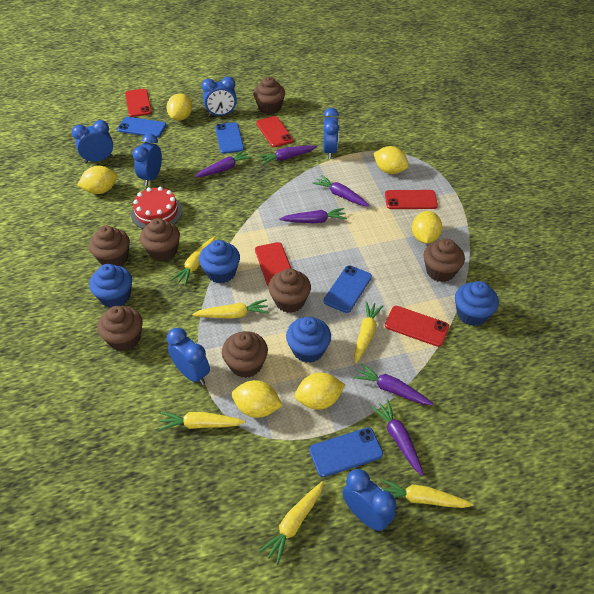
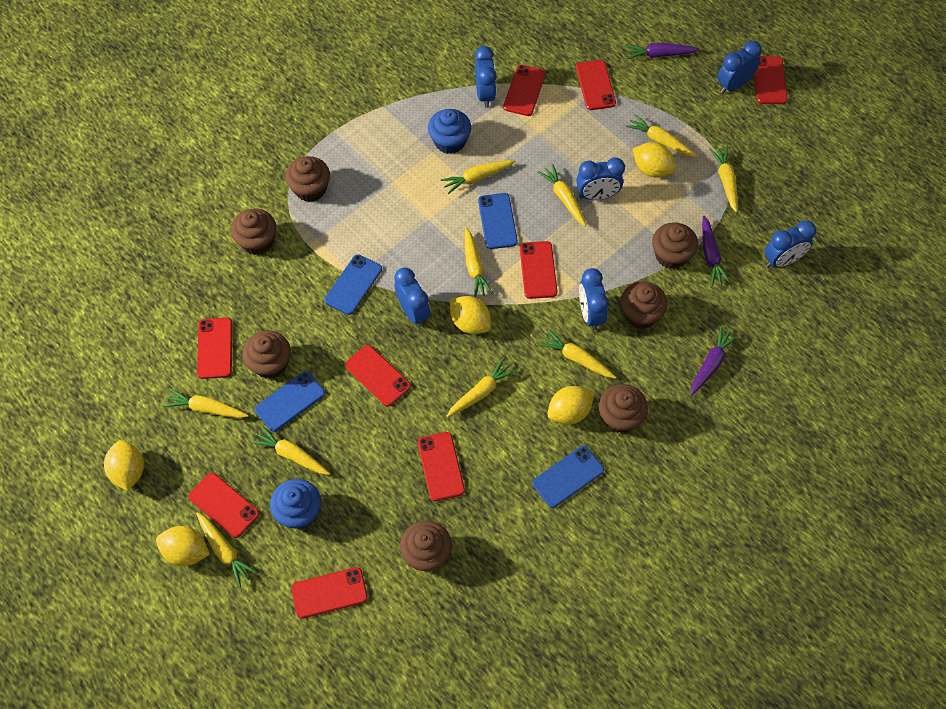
blue cupcake: 4 -> 2
purple carrot: 6 -> 3
red cake: 1 -> 0
red phone: 5 -> 9
yellow carrot: 6 -> 10
yellow lemon: 6 -> 5

